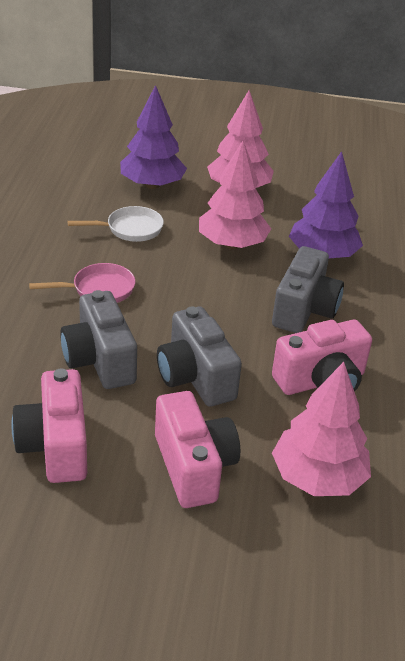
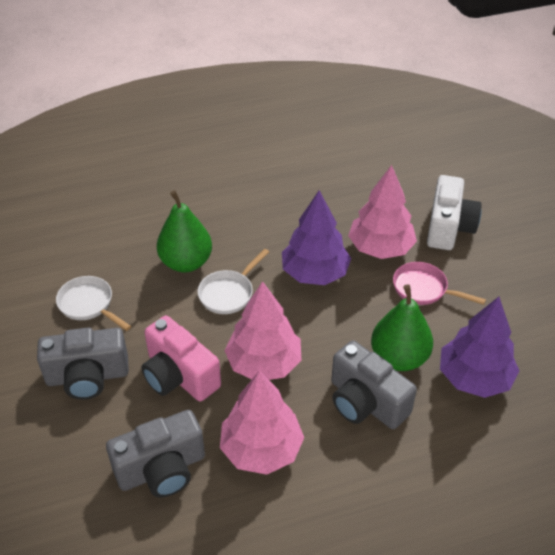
green pear: 0 -> 2
pink camera: 3 -> 1
white camera: 0 -> 1
white pan: 1 -> 2

